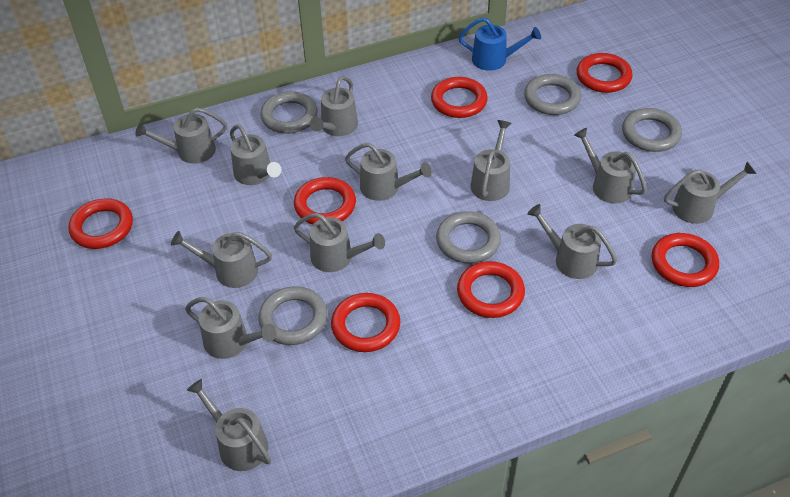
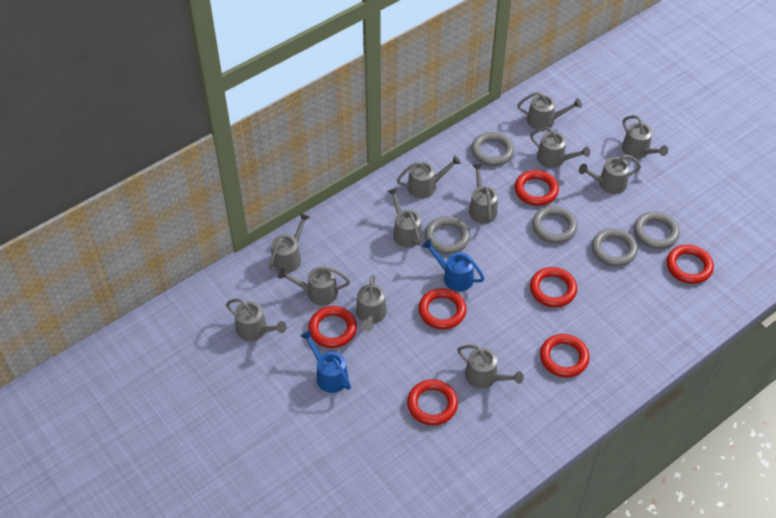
blue watering can: 1 -> 2

